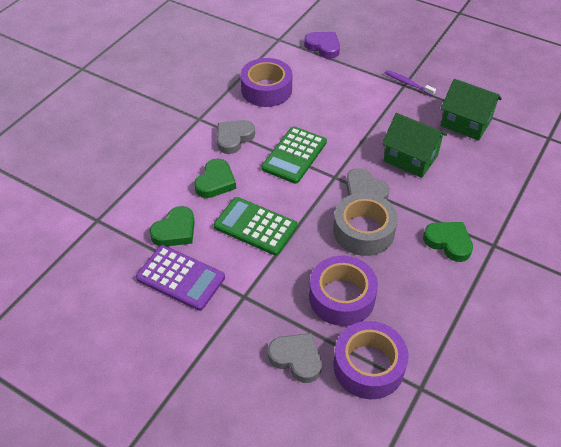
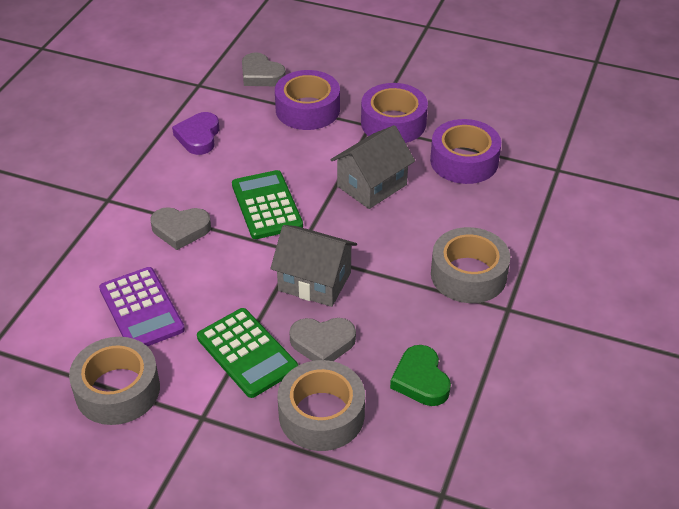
green heart: 3 -> 1
green house: 2 -> 0
grey house: 0 -> 2
grey tape: 1 -> 3
purple toothbrush: 1 -> 0

